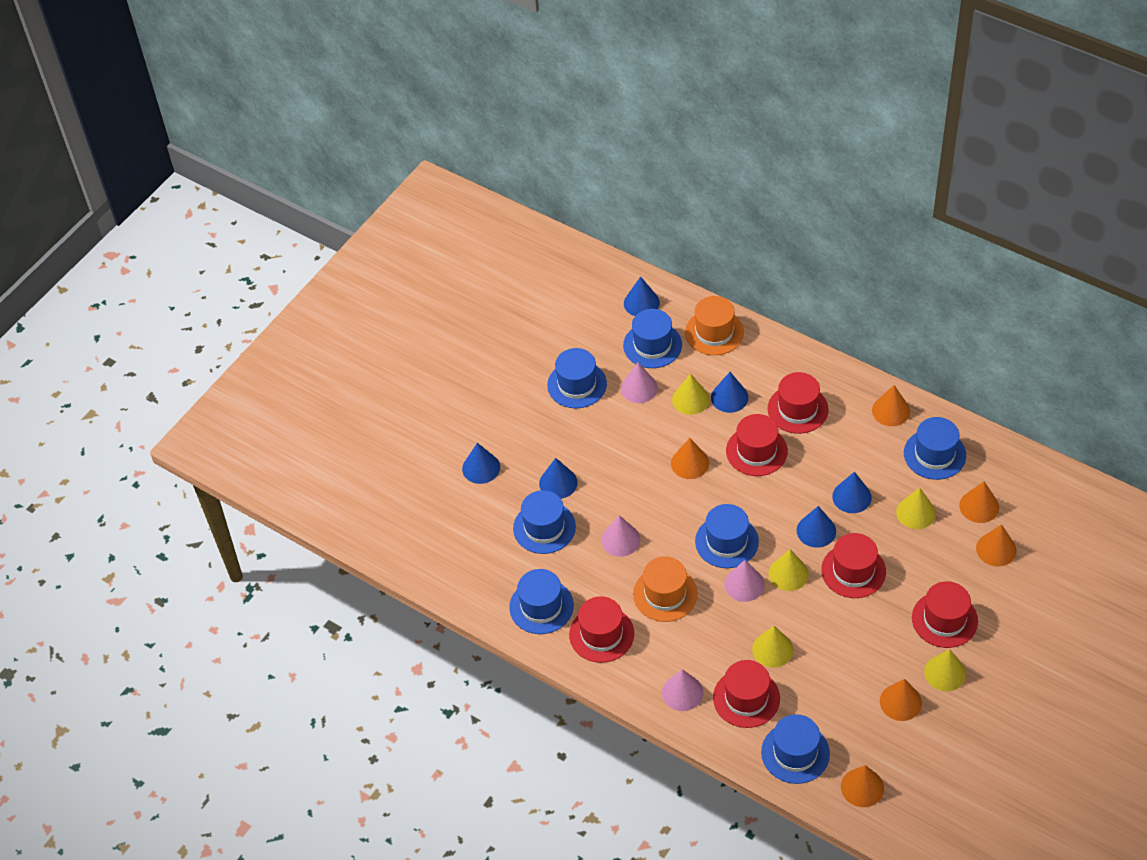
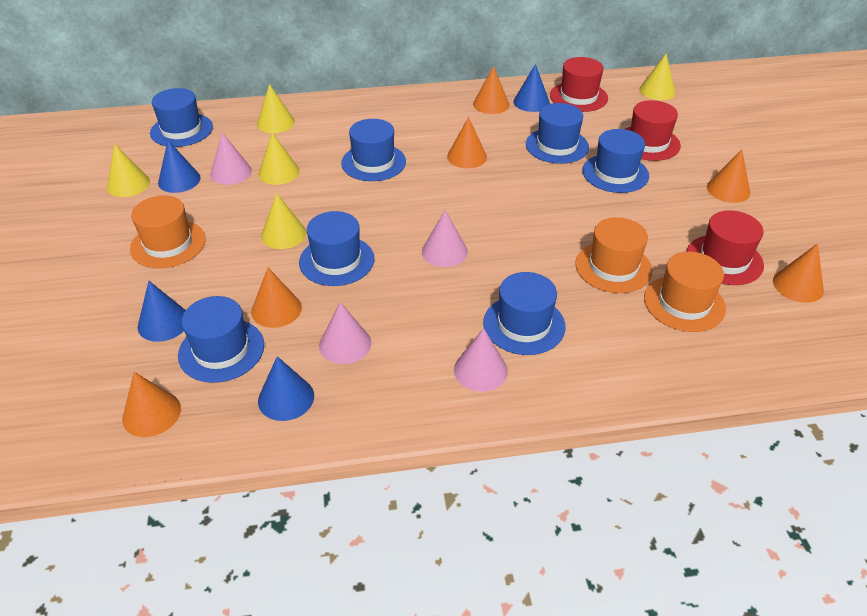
blue cone: 6 -> 4
orange hat: 2 -> 3
red hat: 6 -> 3

